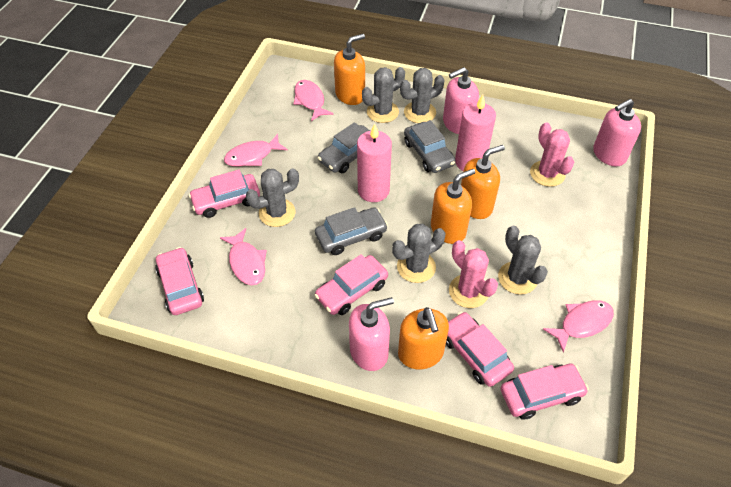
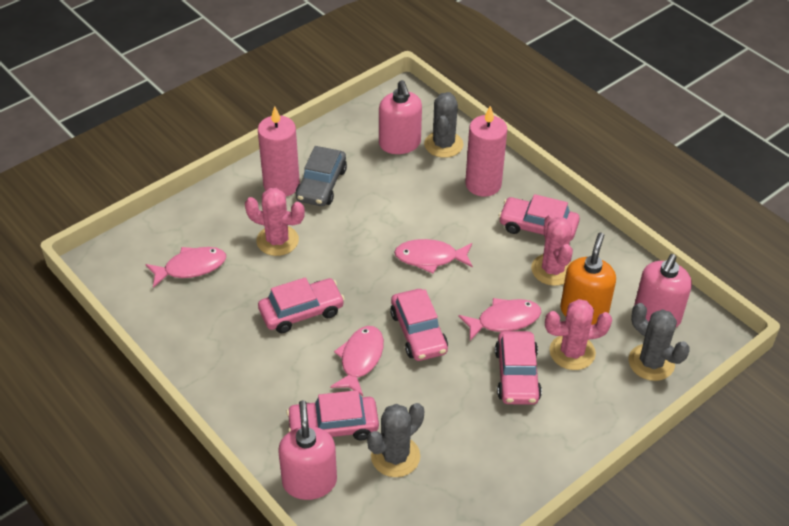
grey cactus: 5 -> 3
grey car: 3 -> 1
orange soap dispenser: 4 -> 1
pink cactus: 2 -> 3

